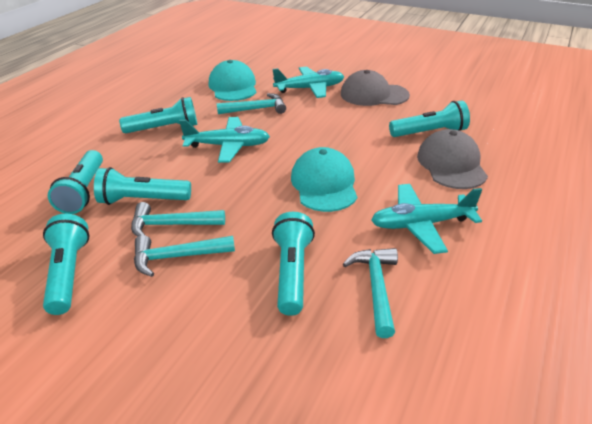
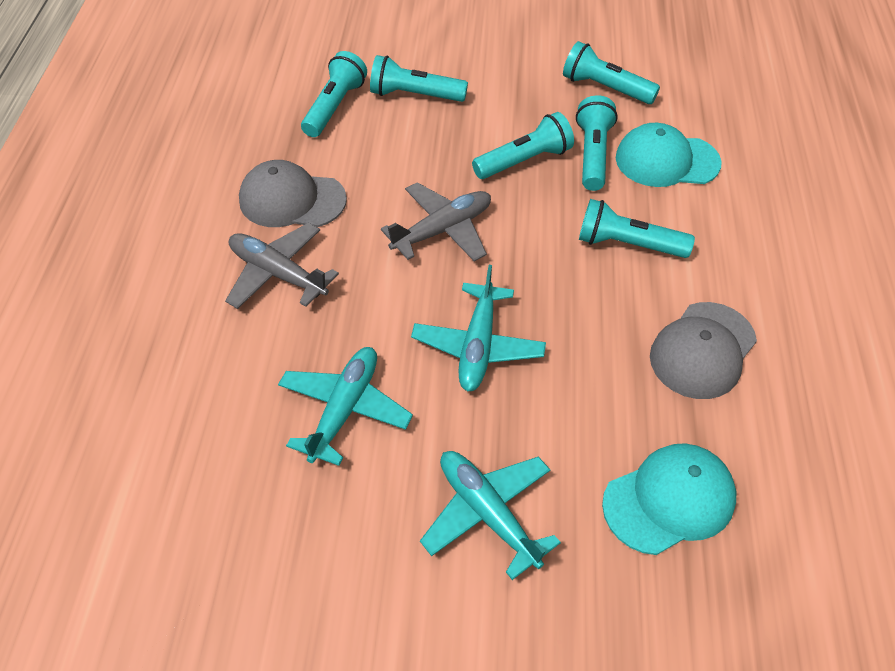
grey plane: 0 -> 2
turquoise hammer: 4 -> 0

